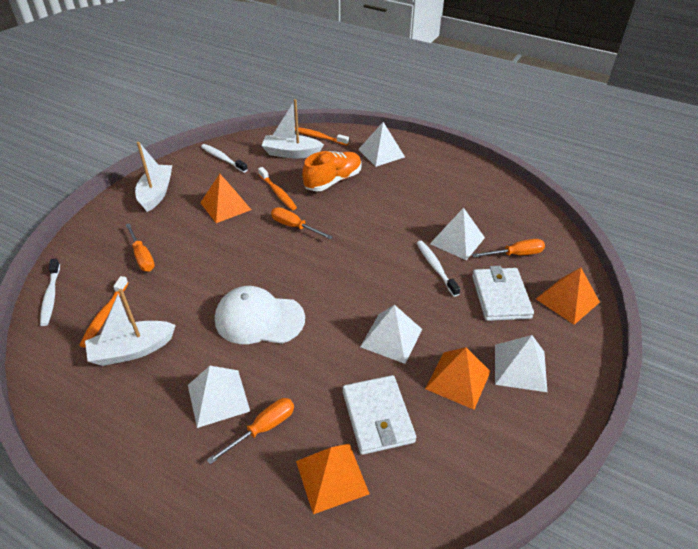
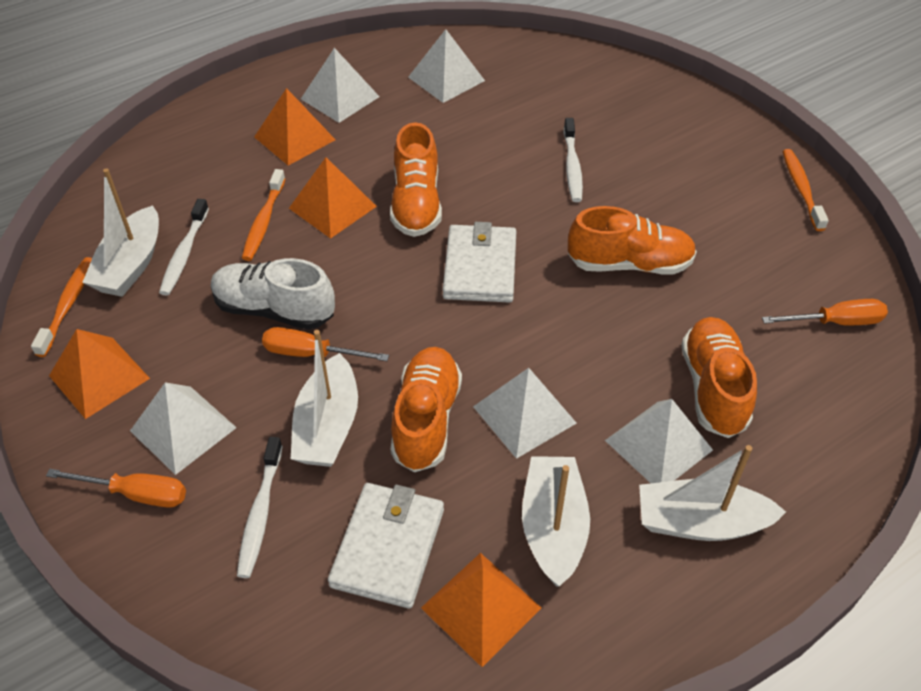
orange screwdriver: 4 -> 3
orange shoe: 1 -> 4
white boat: 3 -> 4
white cap: 1 -> 0
white shoe: 0 -> 1

